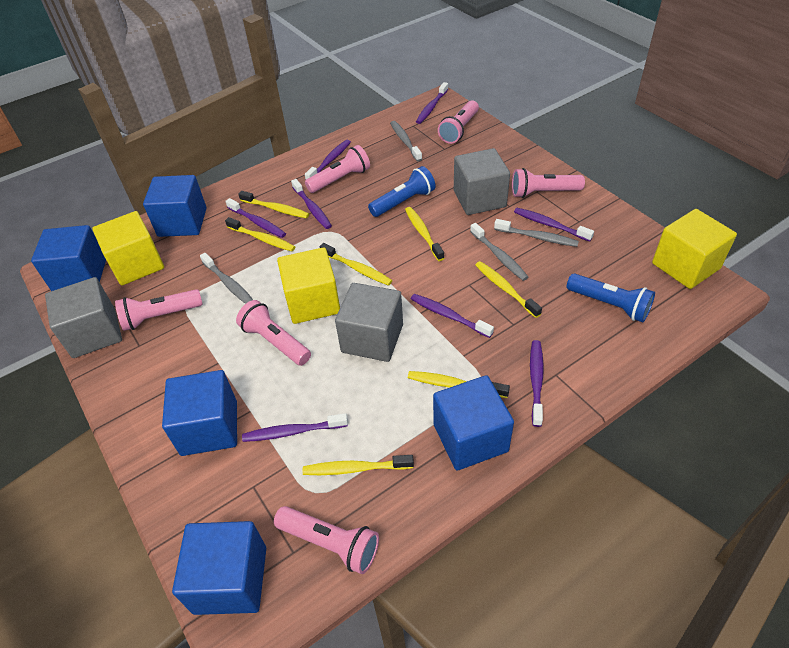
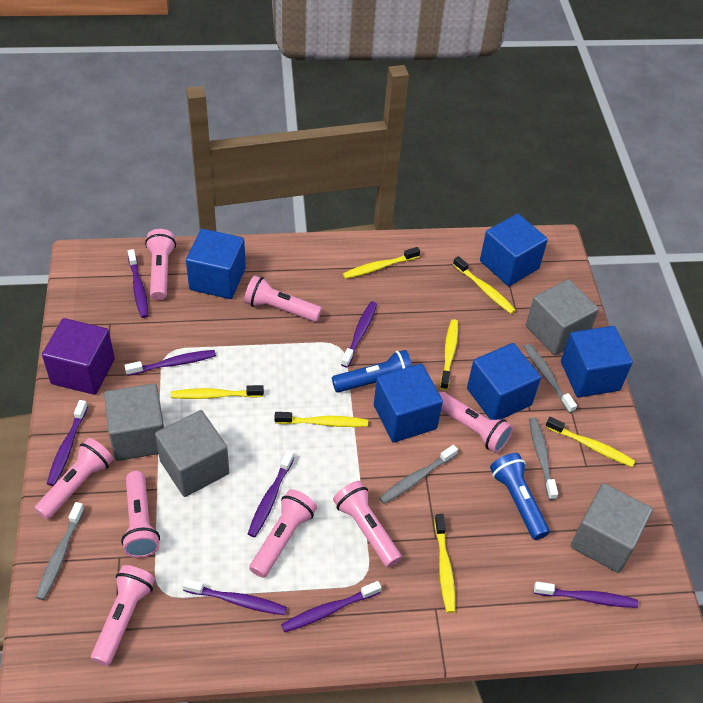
grey cube: 3 -> 4
pink flashlight: 6 -> 8
purple cube: 0 -> 1
yellow cube: 3 -> 0

